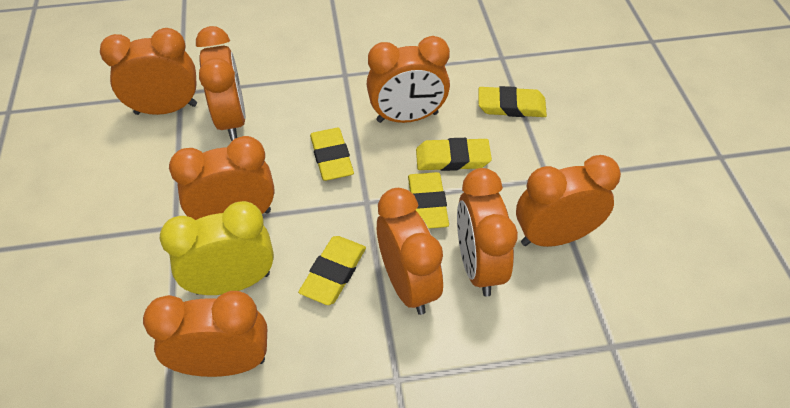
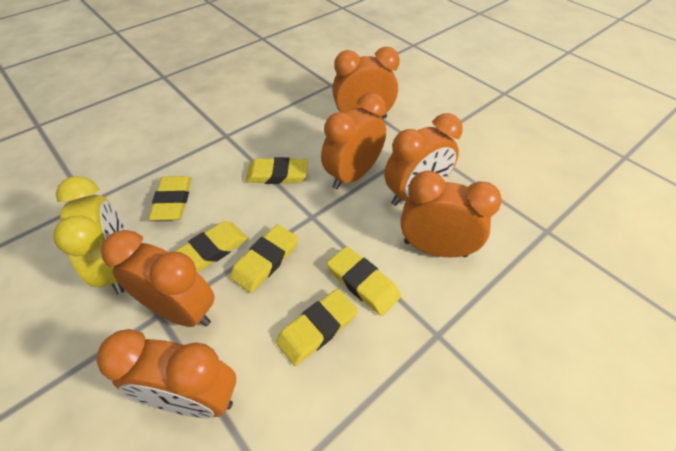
orange clock: 8 -> 6
yellow eraser: 5 -> 6

